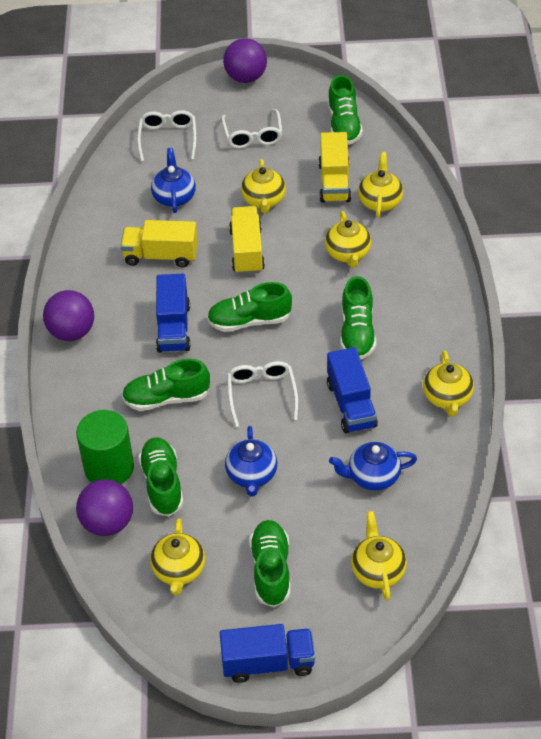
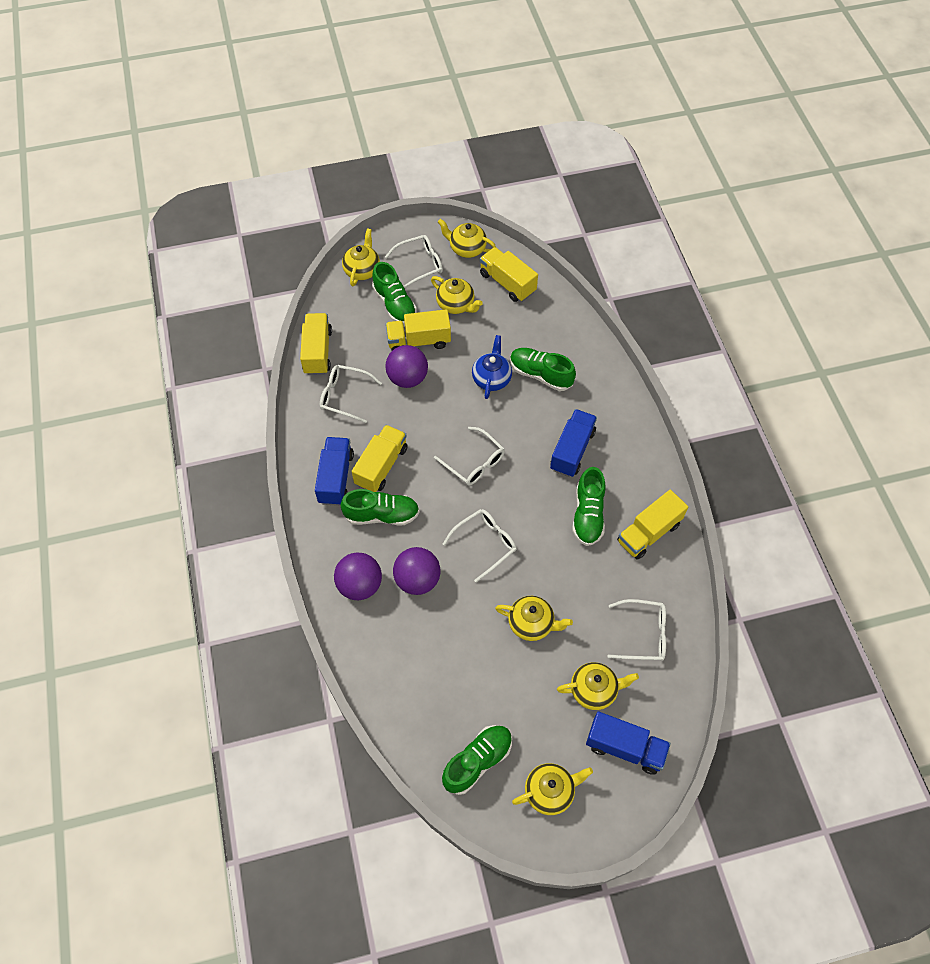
blue teapot: 3 -> 1
green cylinder: 1 -> 0
green shoe: 6 -> 5
white glasses: 3 -> 5
yellow truck: 3 -> 5

